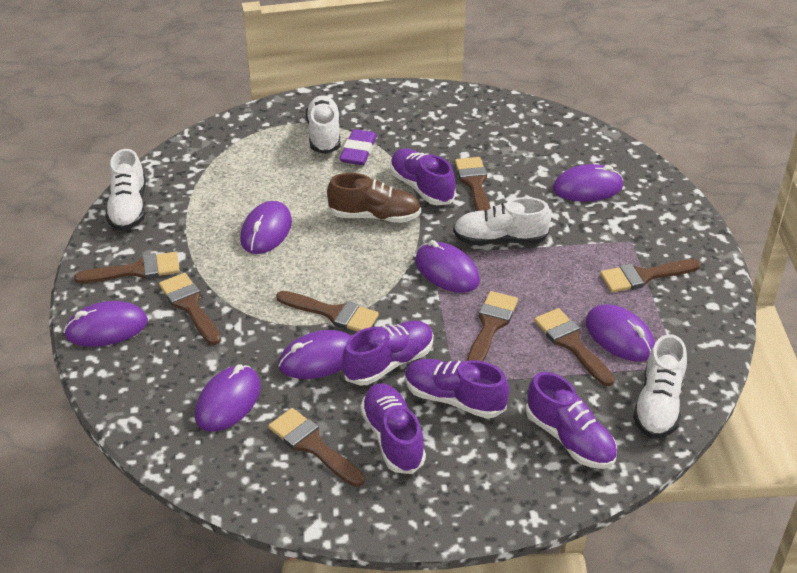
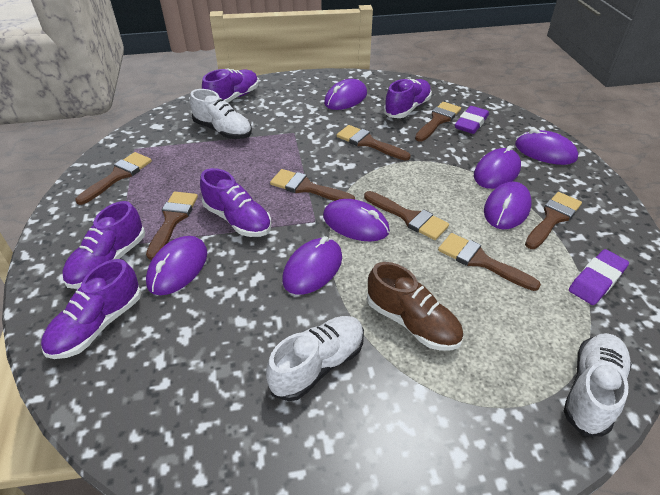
purple eraser: 1 -> 2
white shoe: 4 -> 3

